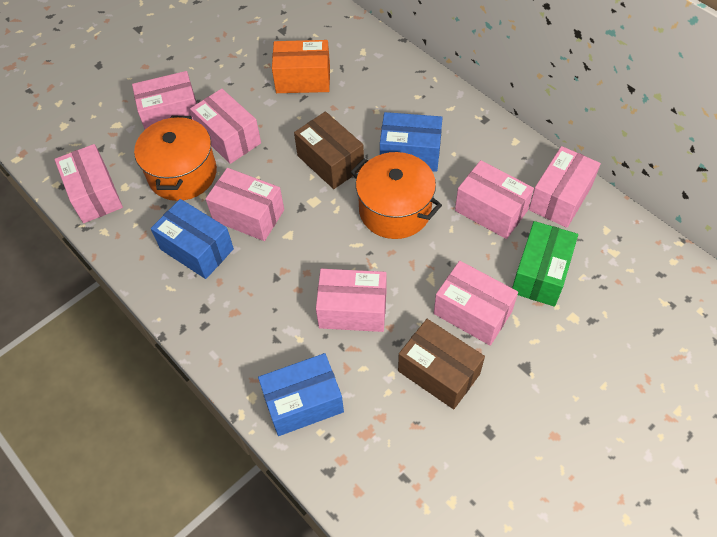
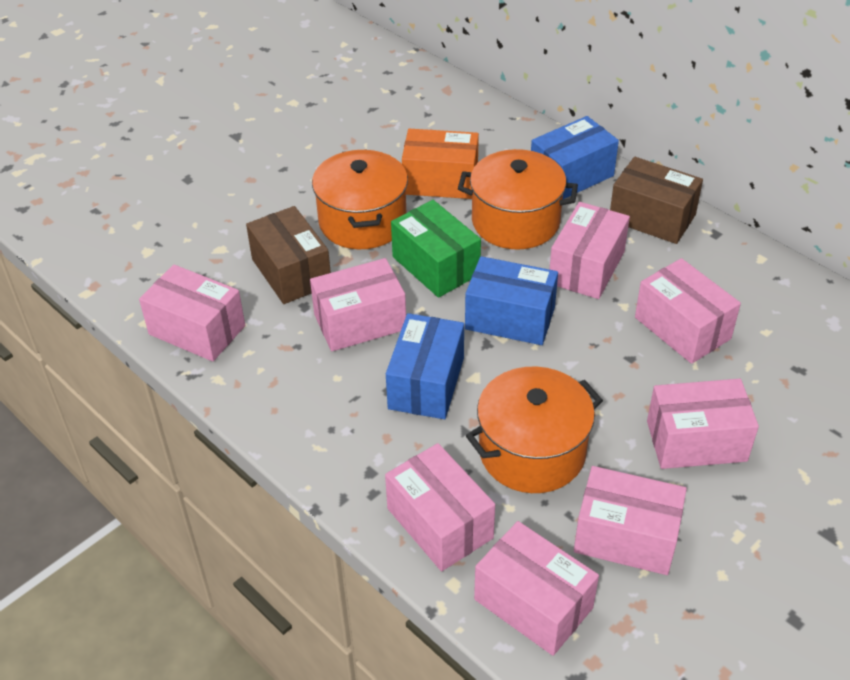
orange pot: 2 -> 3

